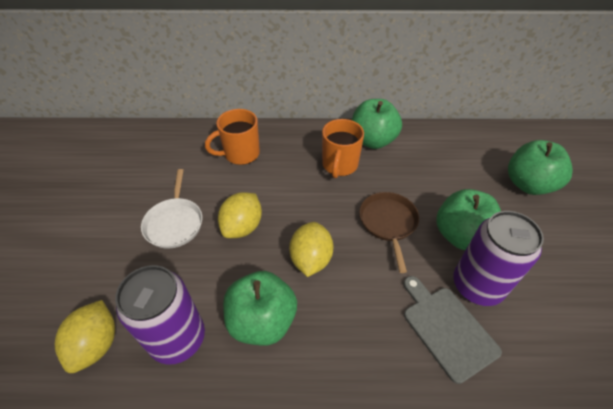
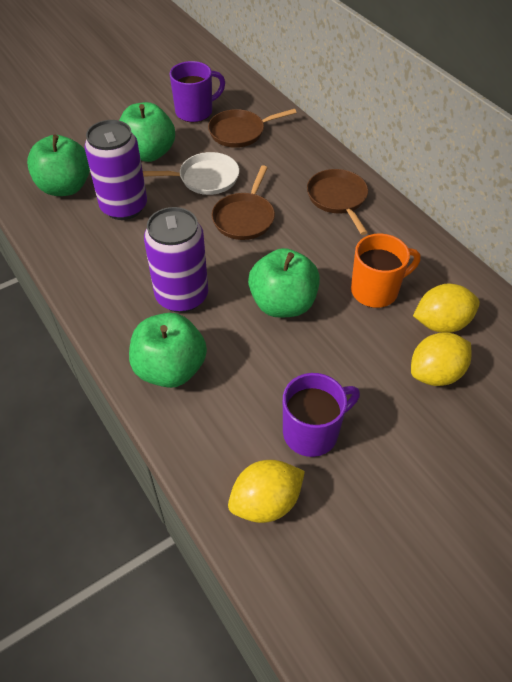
brown pan: 1 -> 3
grey cutting board: 1 -> 0
orange mug: 2 -> 1
purple mug: 0 -> 2

